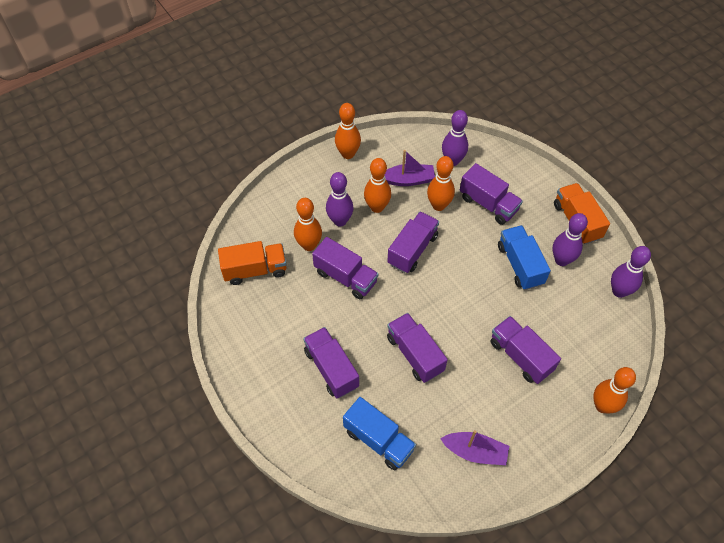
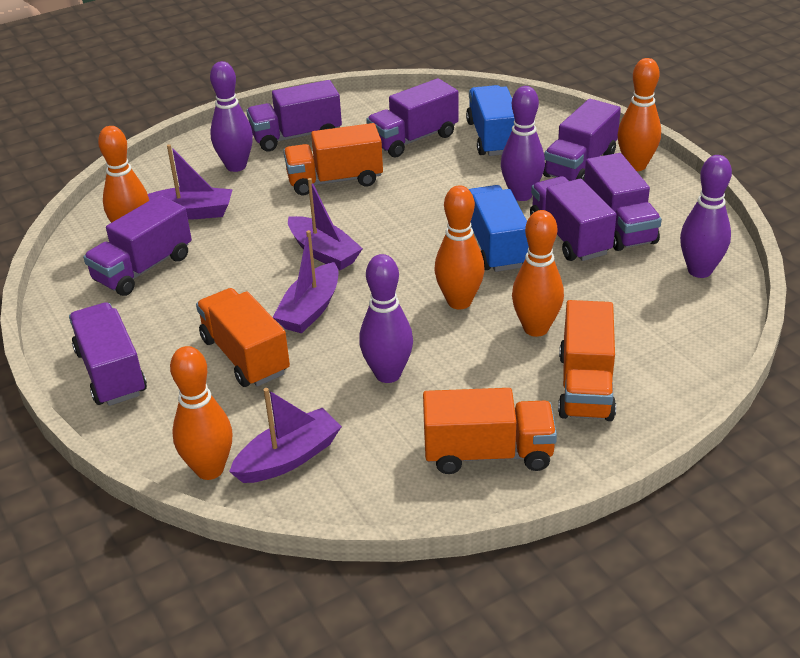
orange truck: 2 -> 4
purple boat: 2 -> 4
purple truck: 6 -> 7

